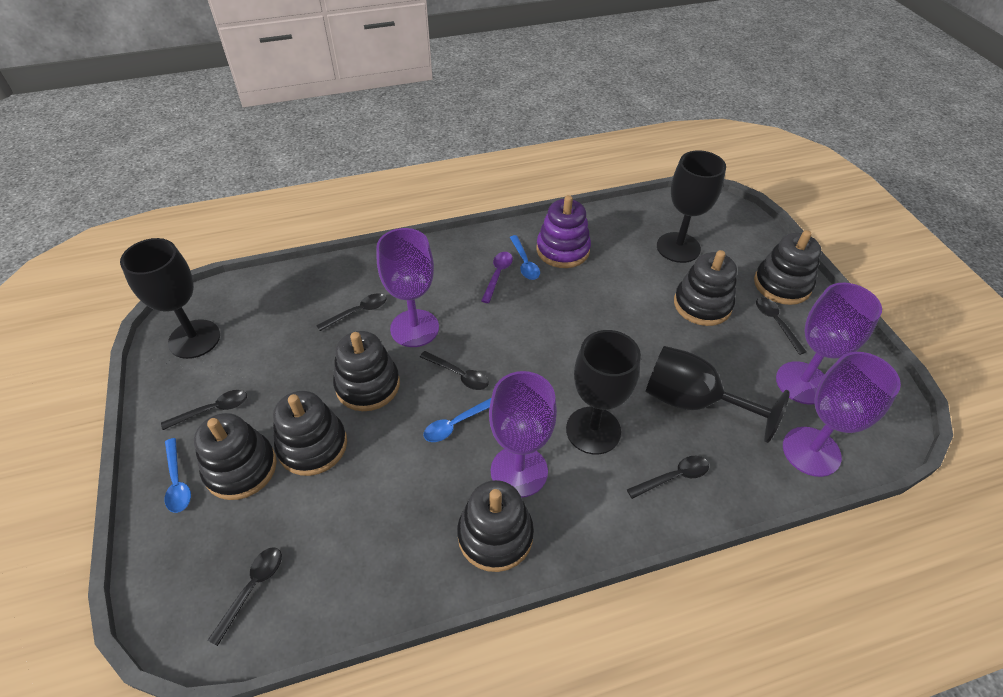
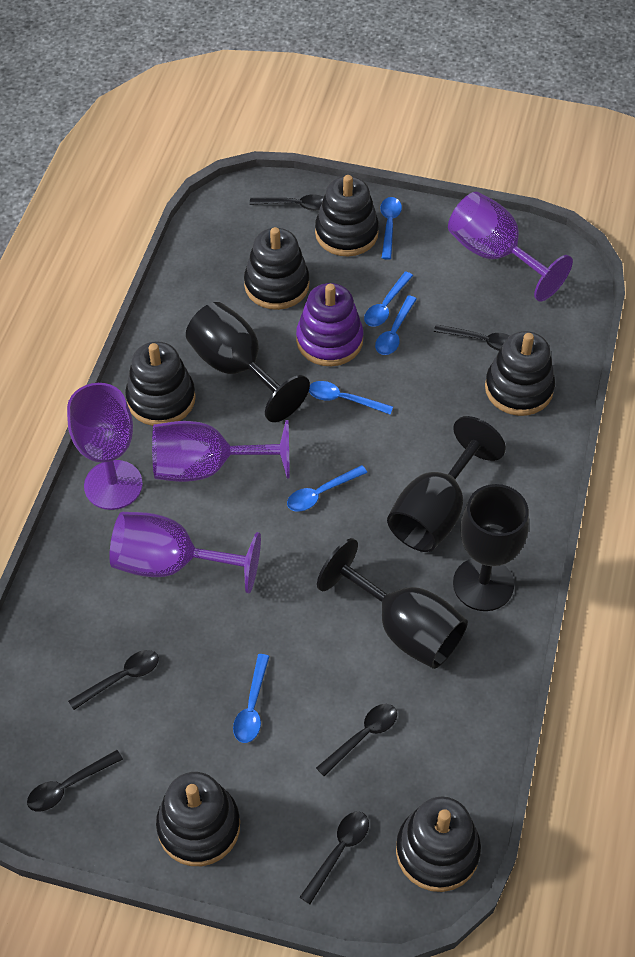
blue spoon: 3 -> 6
purple spoon: 1 -> 0

